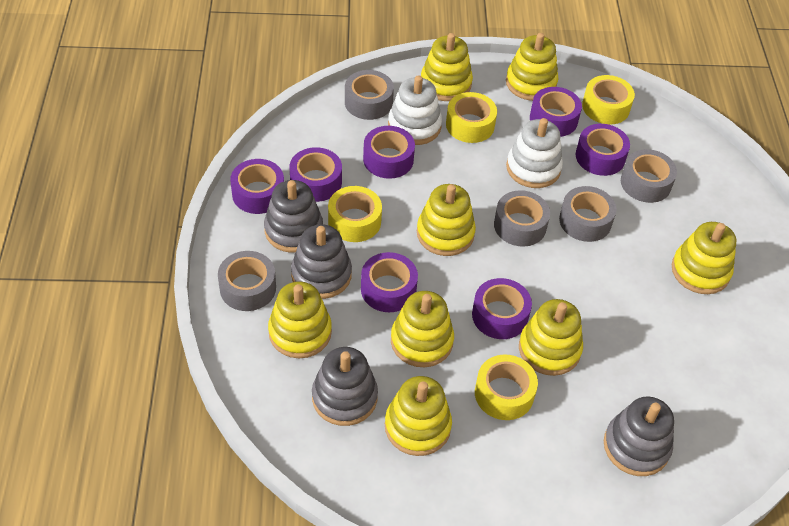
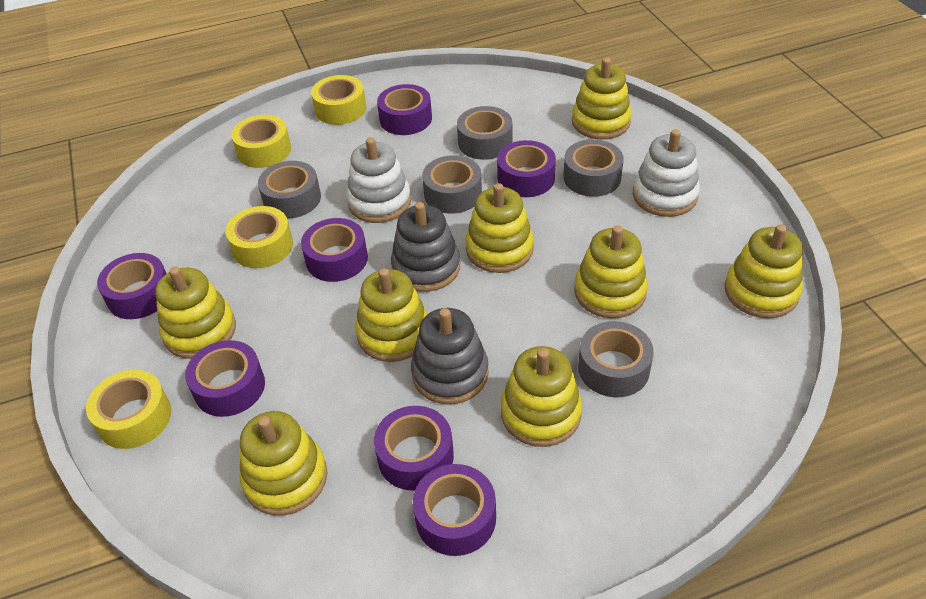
grey stacking toy: 4 -> 2

